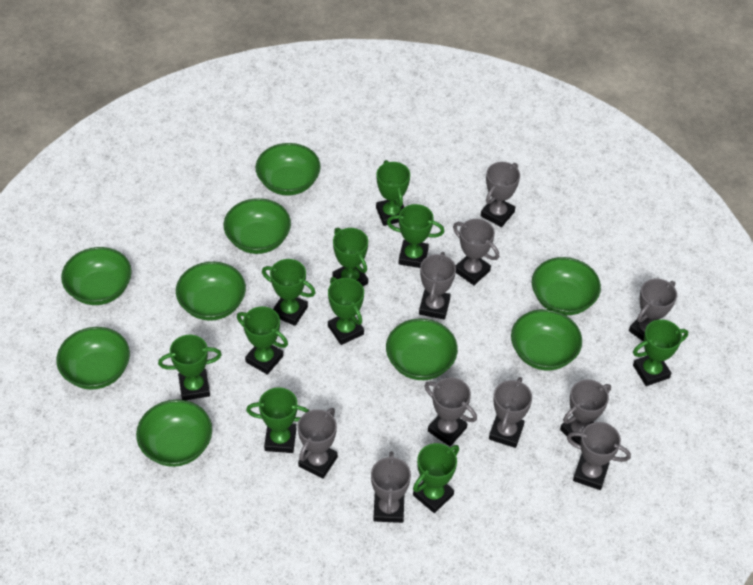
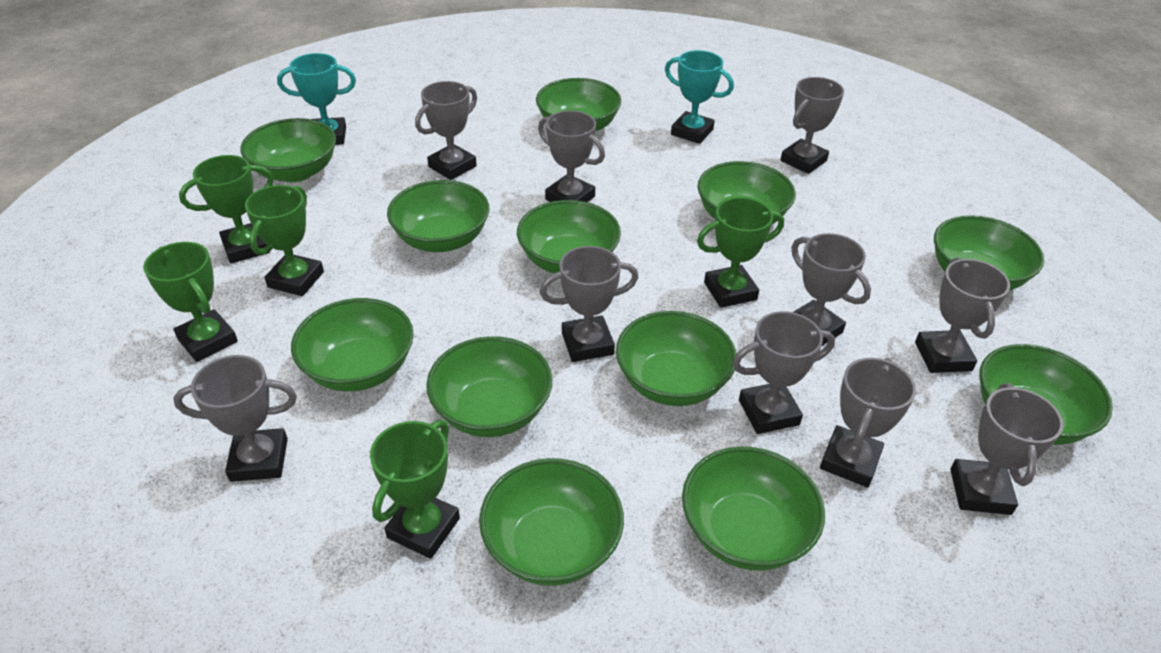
green bowl: 9 -> 12
green trophy: 10 -> 5
turquoise trophy: 0 -> 2

